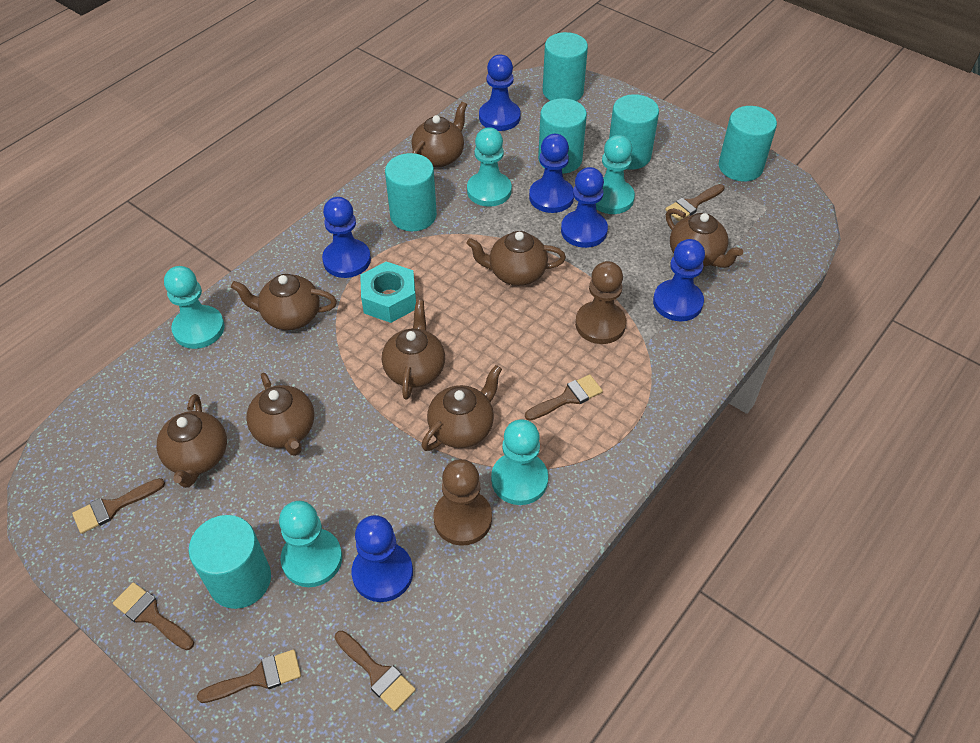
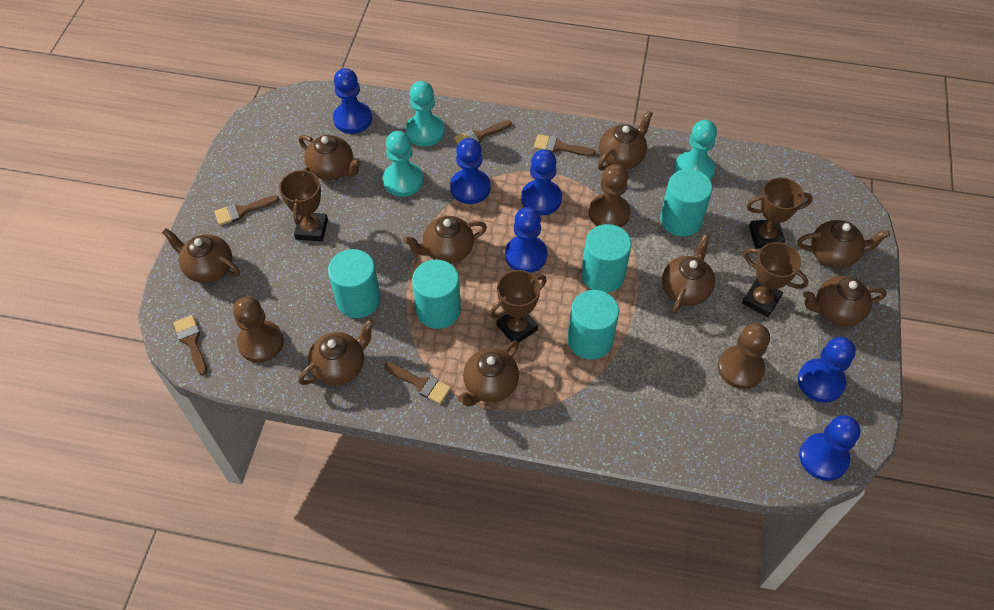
brown brush: 6 -> 5
brown pawn: 2 -> 3
brown teapot: 8 -> 9
brown trophy: 0 -> 4
turquoise cylinder: 6 -> 5
turquoise nut: 1 -> 0
turquoise pawn: 5 -> 3

